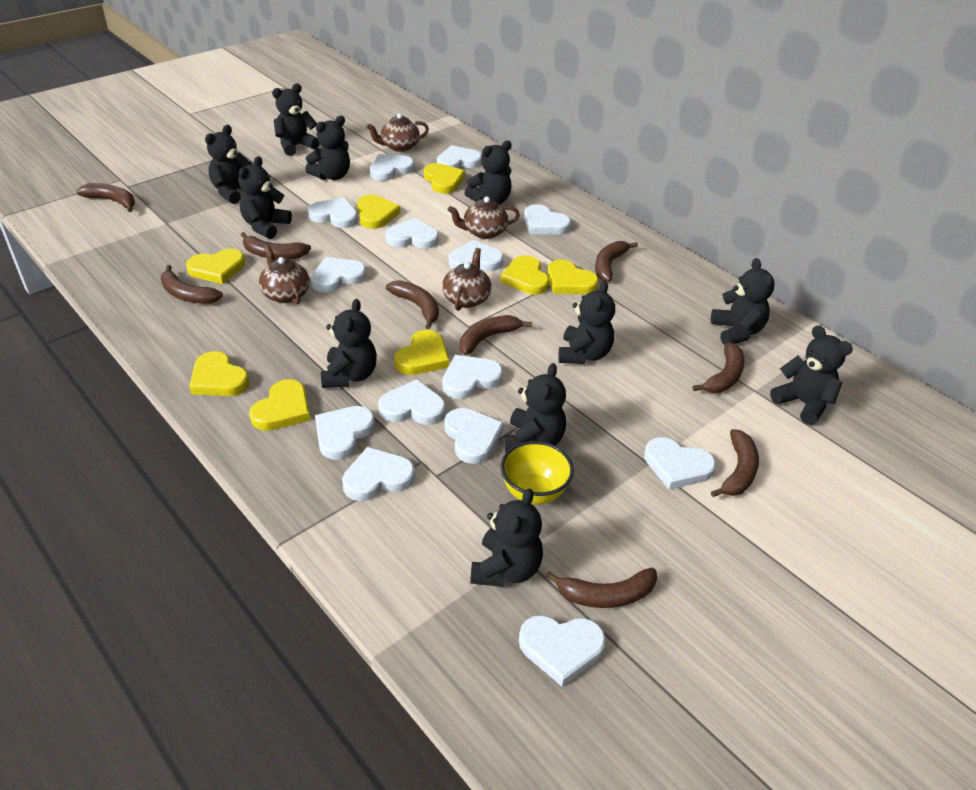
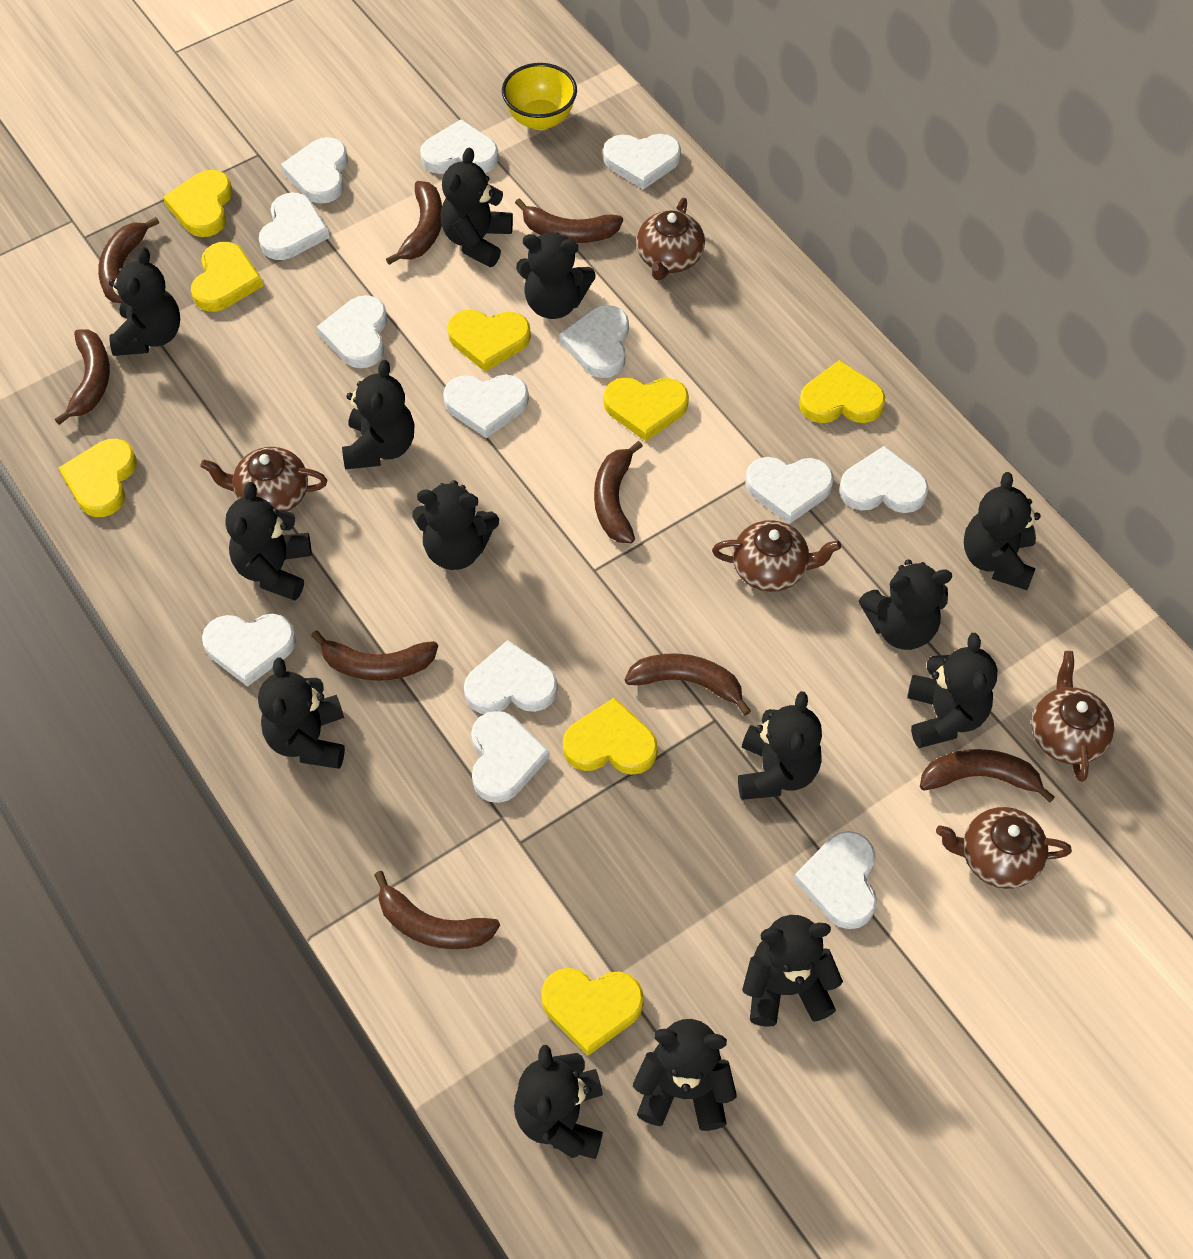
black teddy bear: 11 -> 14
brown teapot: 4 -> 5
white heart: 14 -> 13

